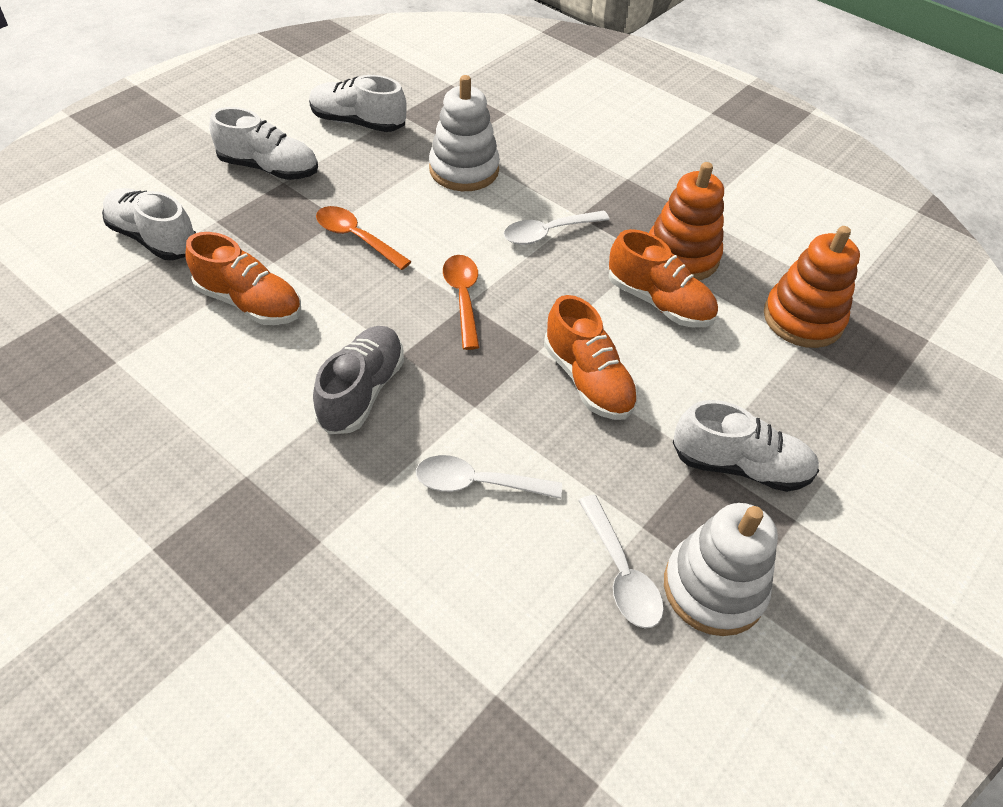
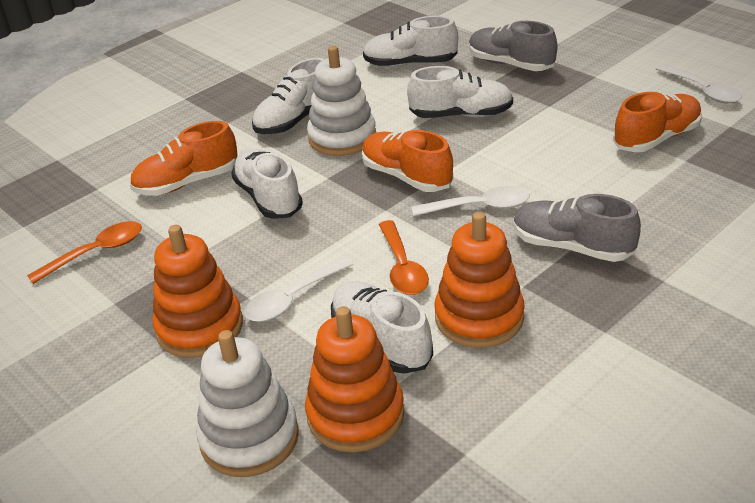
grey shoe: 1 -> 2
orange stacking toy: 2 -> 3
white shoe: 4 -> 5

